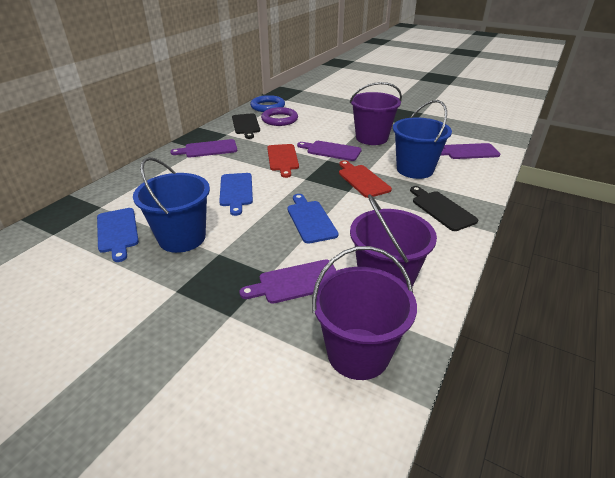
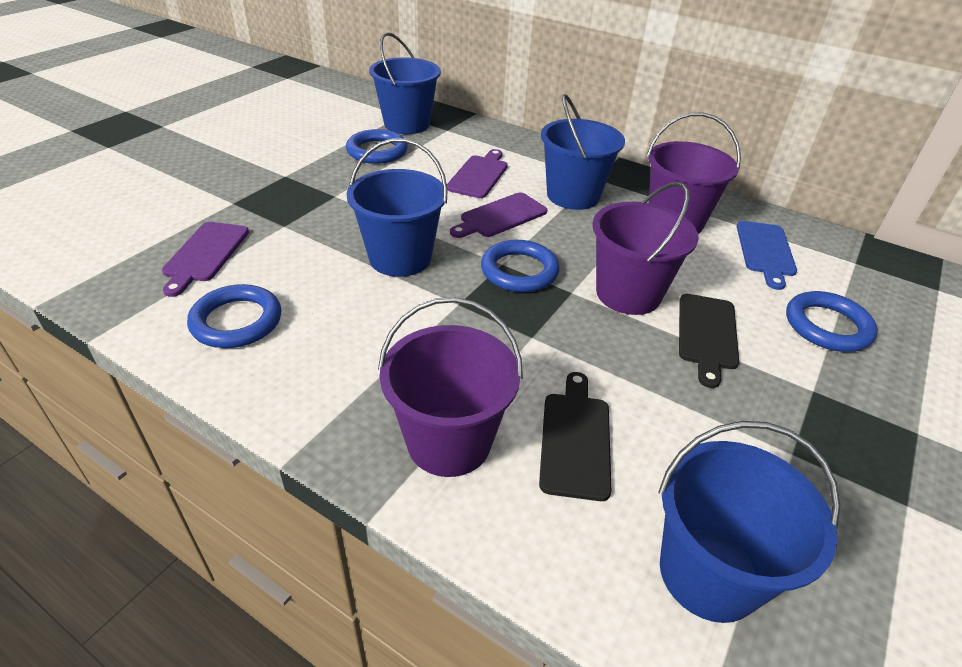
blue bucket: 2 -> 4
blue cutting board: 3 -> 1
blue ring: 1 -> 4
purple cutting board: 4 -> 3
purple ring: 1 -> 0
red cutting board: 2 -> 0

